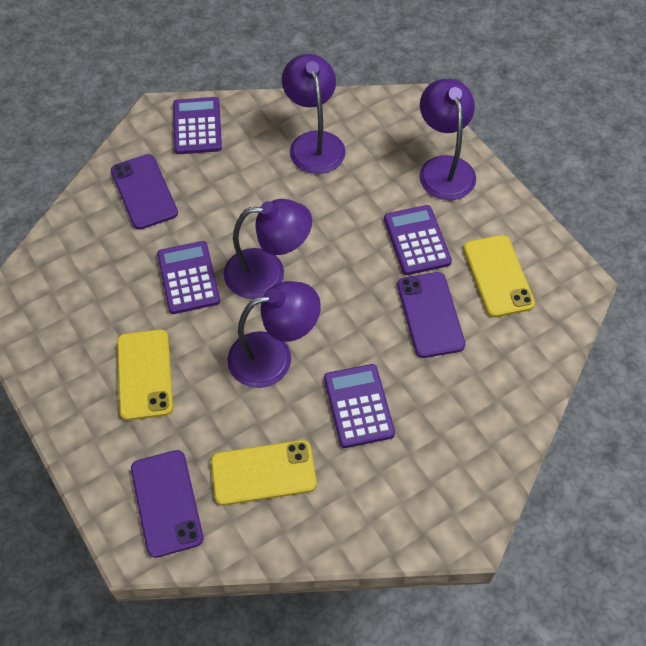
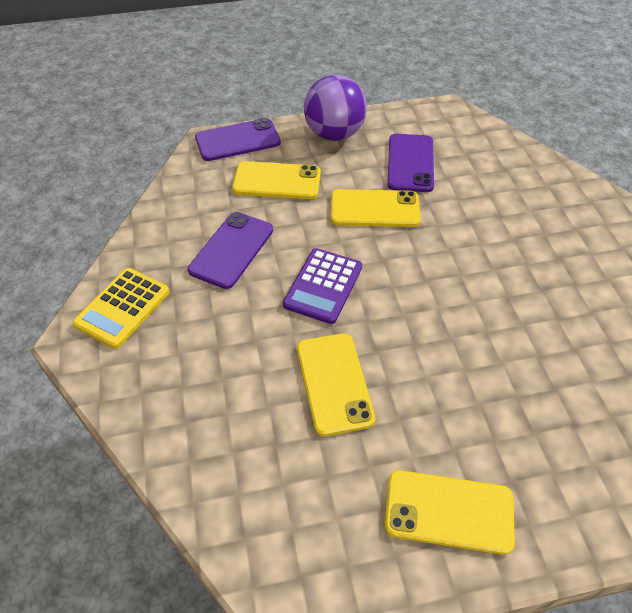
purple ball: 0 -> 1
purple calculator: 4 -> 1
purple lamp: 4 -> 0
yellow calculator: 0 -> 1
yellow phone: 3 -> 4

